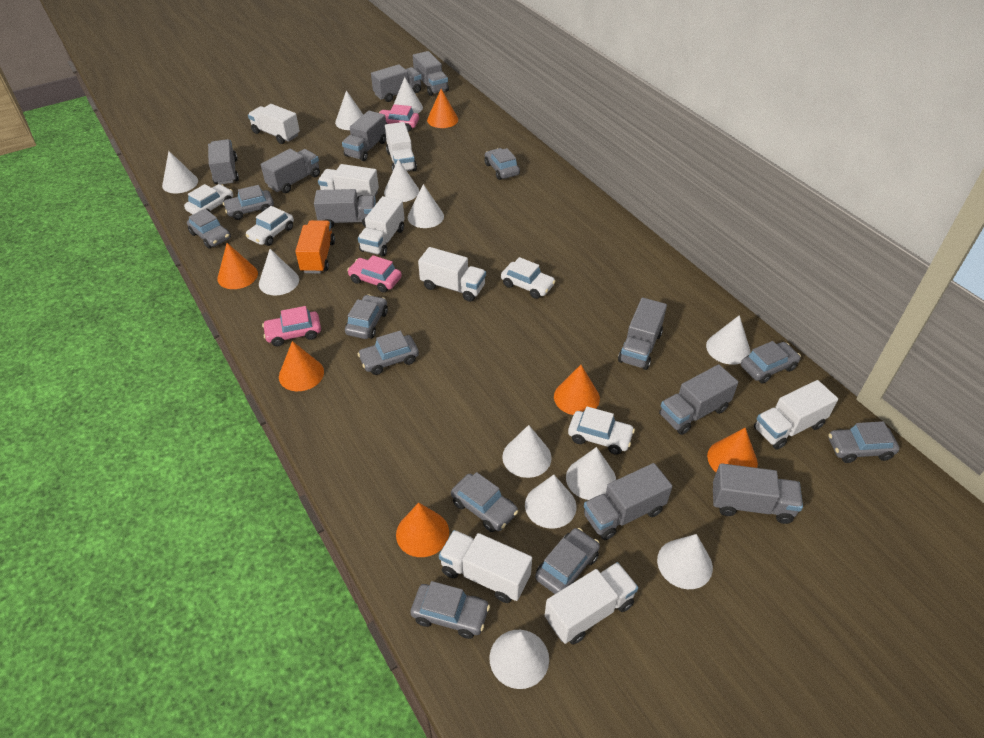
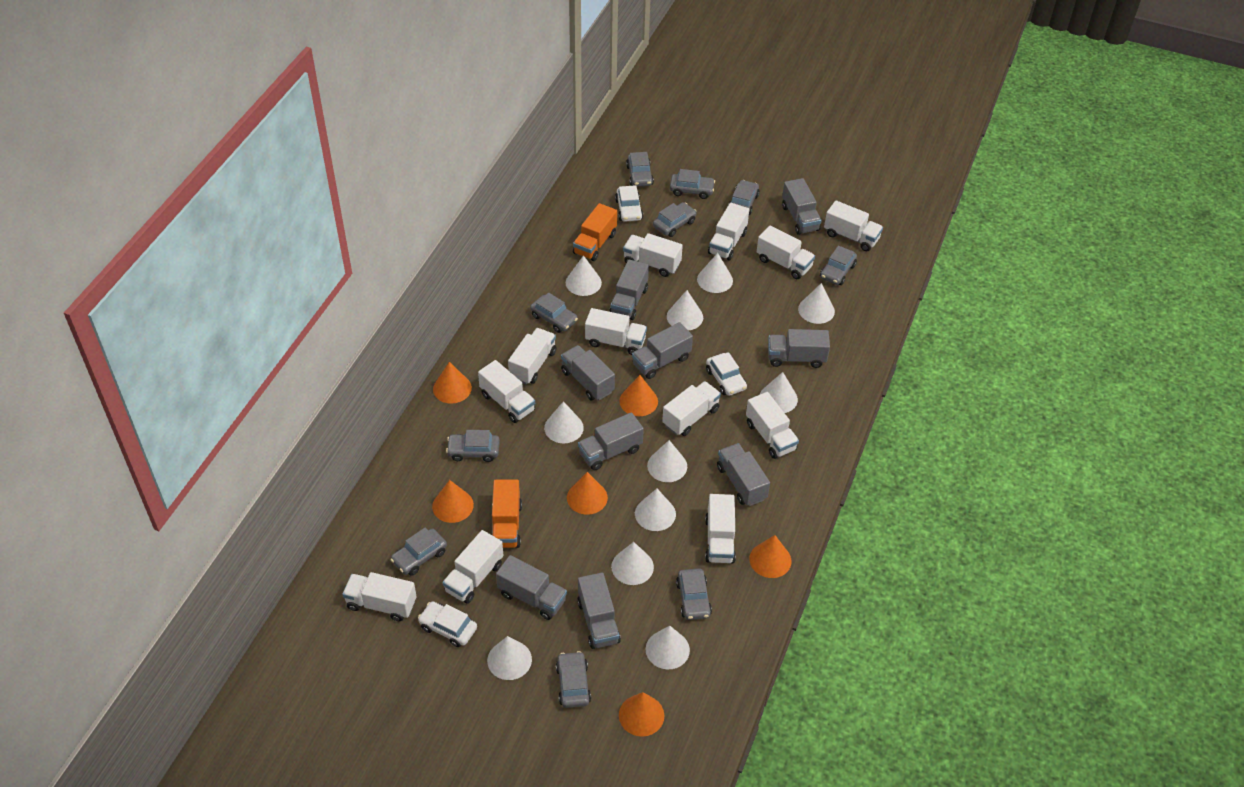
grey truck: 10 -> 9
orange truck: 1 -> 2
pink car: 3 -> 0
white car: 4 -> 3
white cone: 12 -> 11
white truck: 8 -> 12

